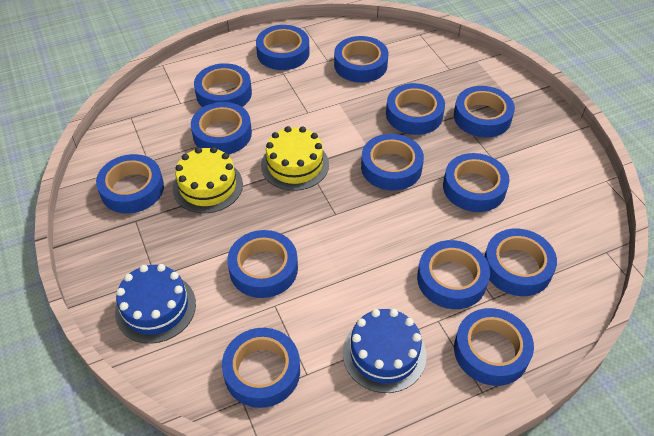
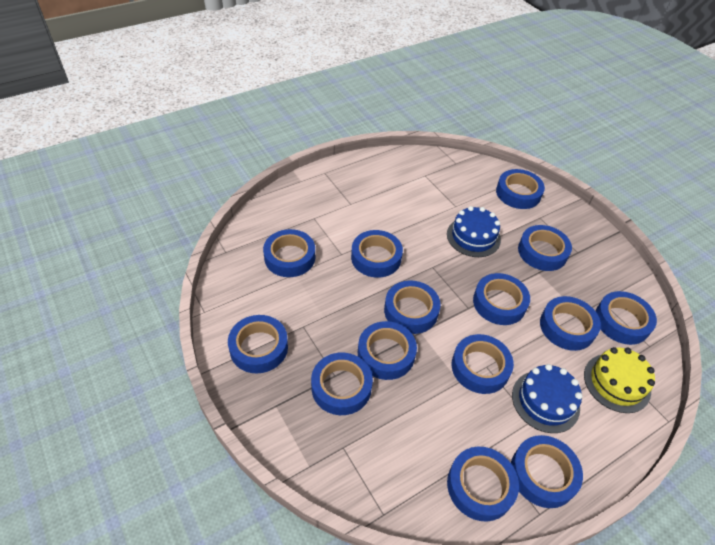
yellow cake: 2 -> 1

